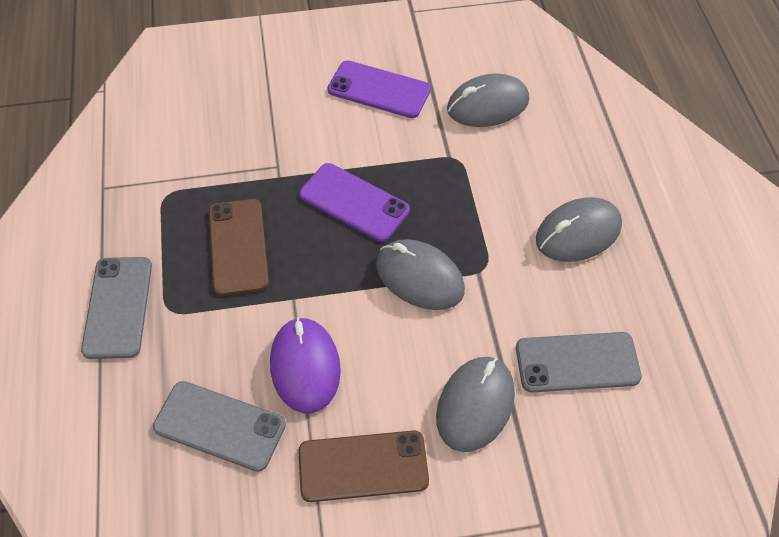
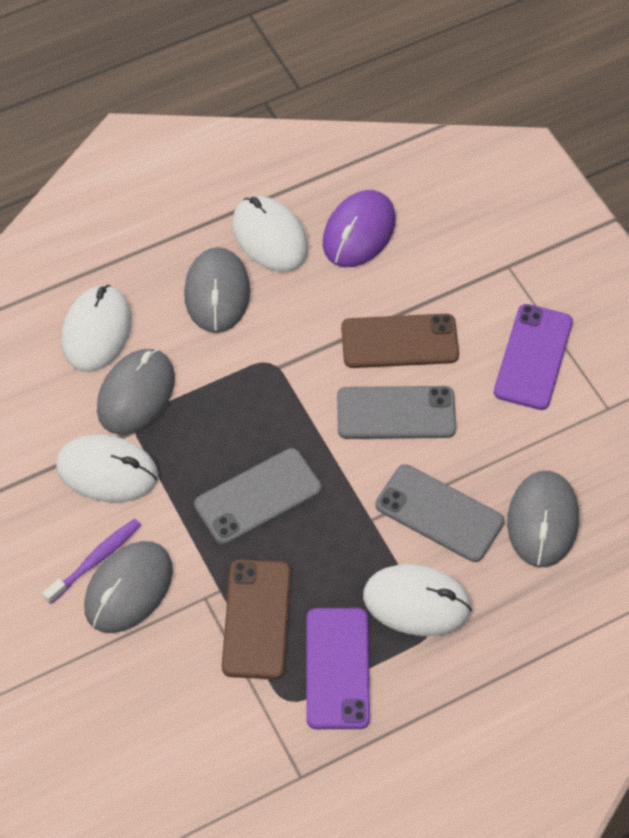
purple toothbrush: 0 -> 1
white mouse: 0 -> 4

